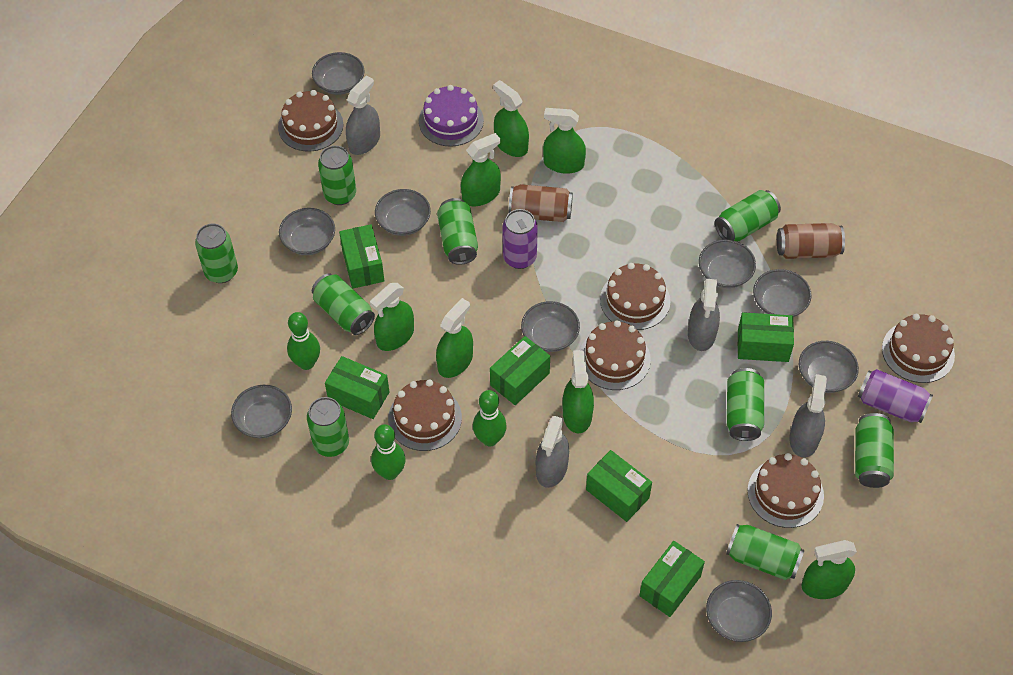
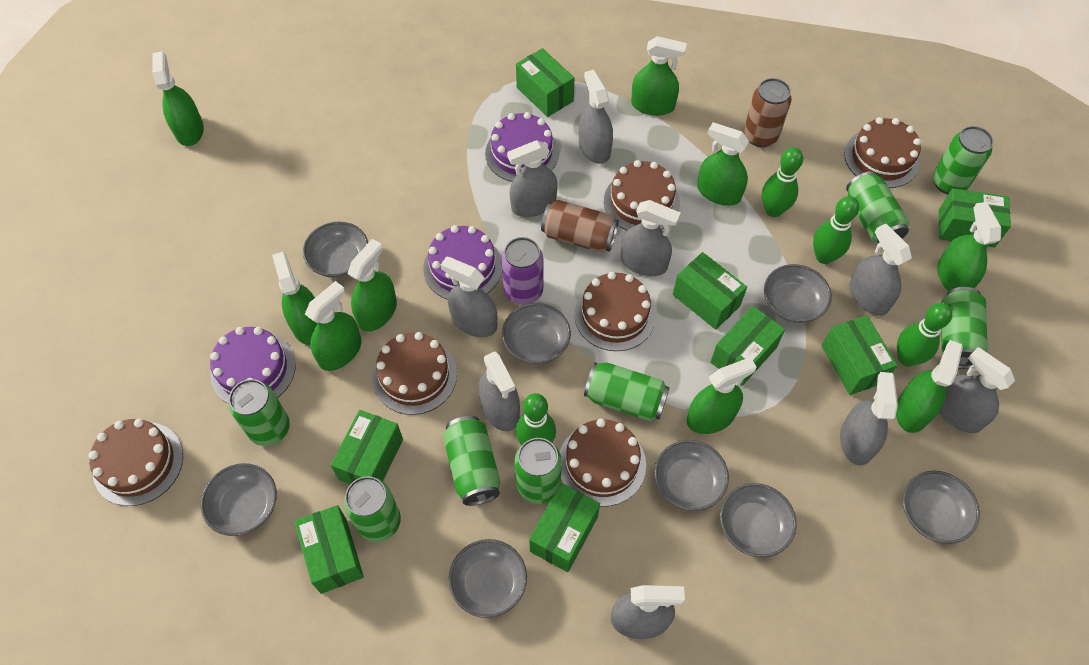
green bowling pin: 3 -> 4
green box: 6 -> 8
green can: 9 -> 8
green spray bottle: 7 -> 9
grey bowl: 9 -> 8
grey spray bottle: 4 -> 9
purple cake: 1 -> 3
purple can: 2 -> 1

